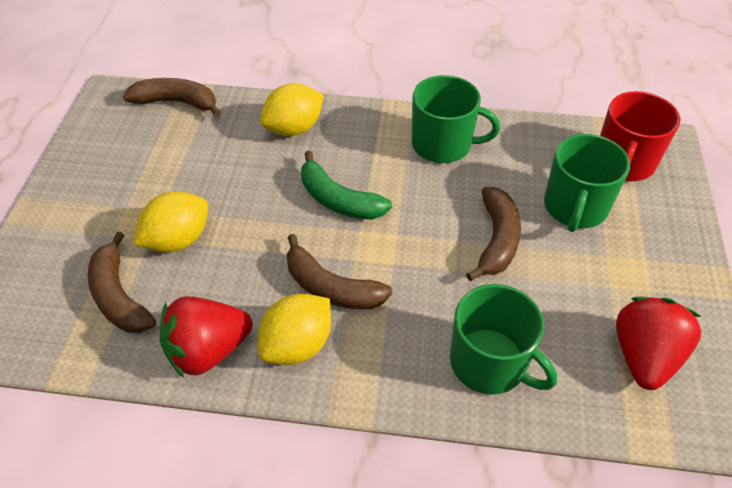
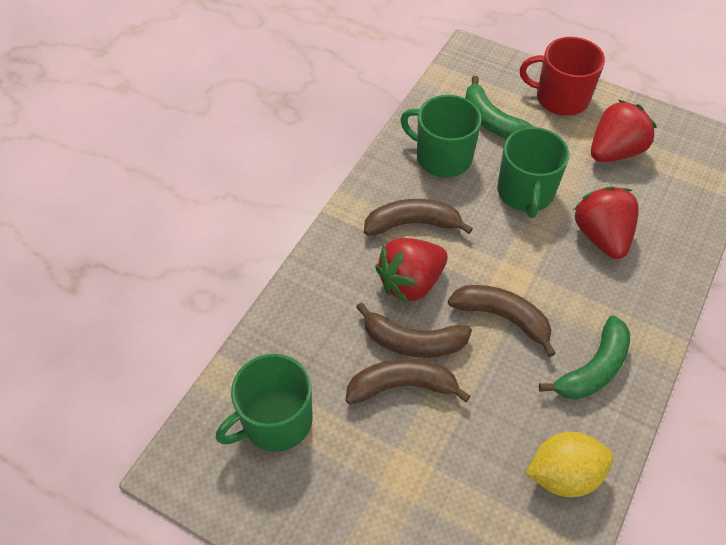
green banana: 1 -> 2
red strawberry: 2 -> 3
yellow lemon: 3 -> 1

